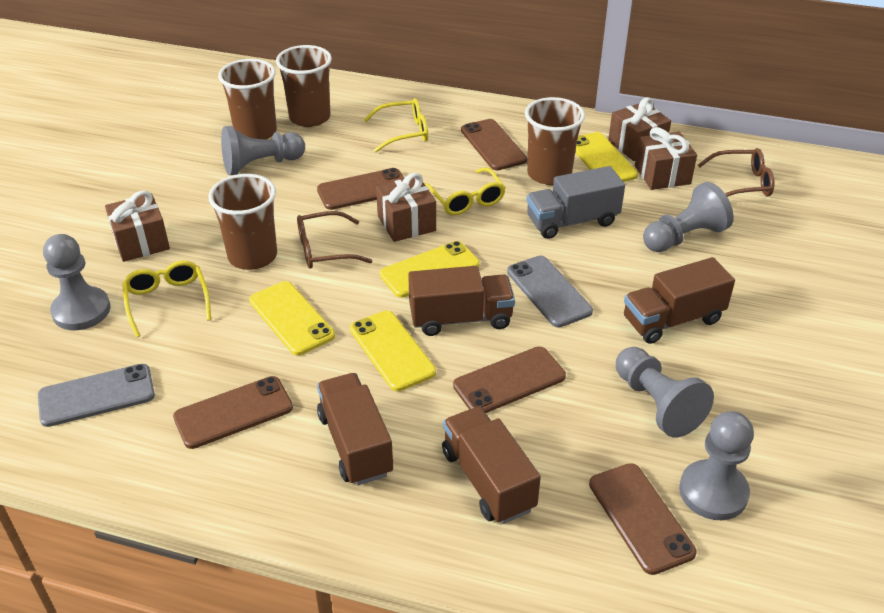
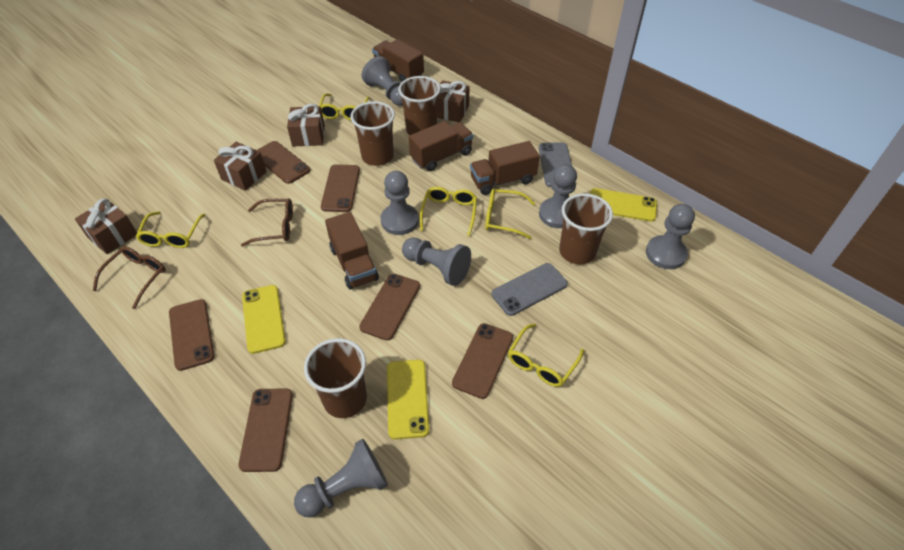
brown phone: 5 -> 6
grey pawn: 5 -> 6
grey truck: 1 -> 0
yellow glasses: 3 -> 5
yellow phone: 4 -> 3

